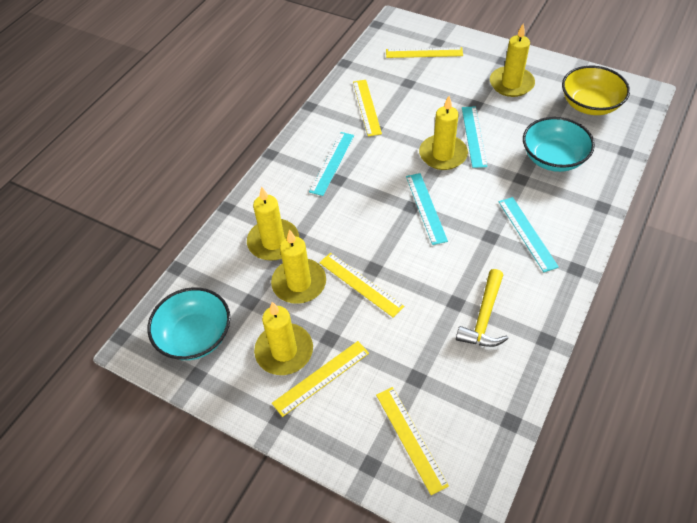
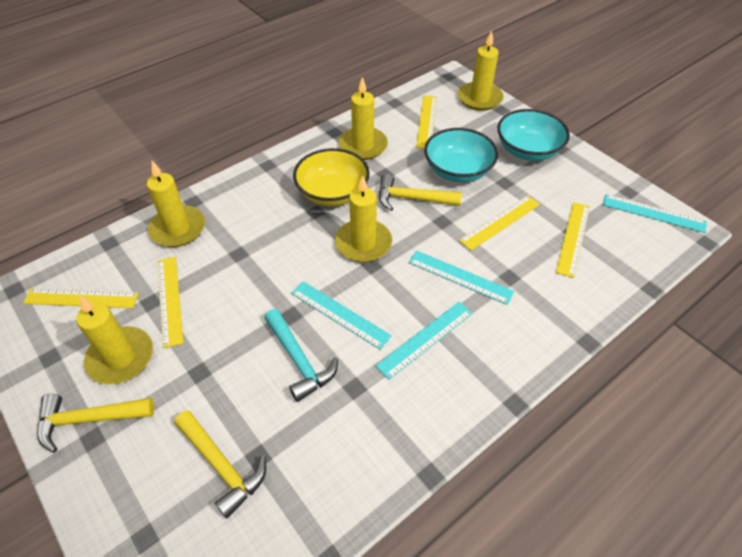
turquoise hammer: 0 -> 1
yellow hammer: 1 -> 3

